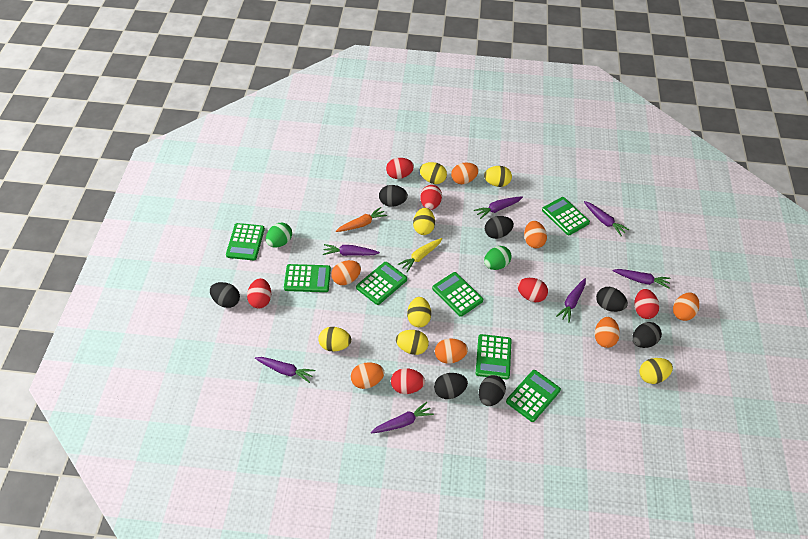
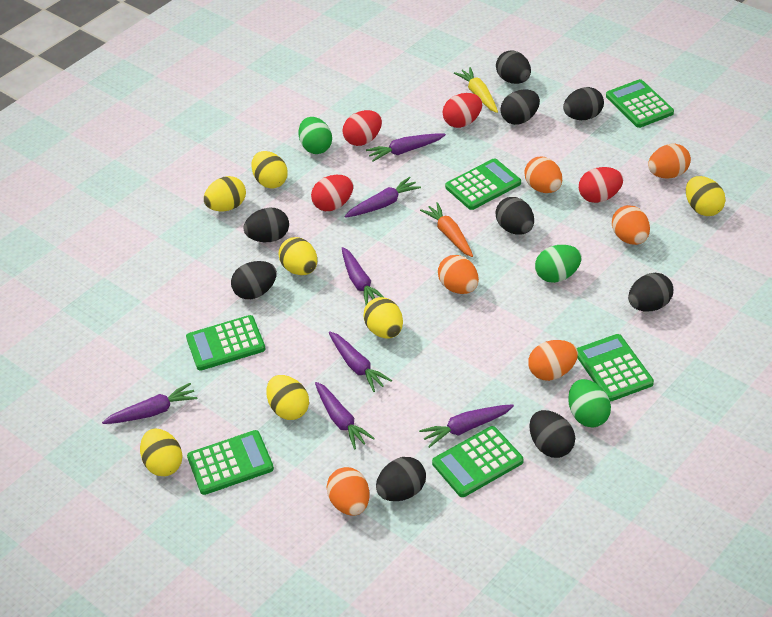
black egg: 7 -> 9
green calculator: 7 -> 6
green egg: 2 -> 3
orange egg: 7 -> 6
red egg: 6 -> 4

